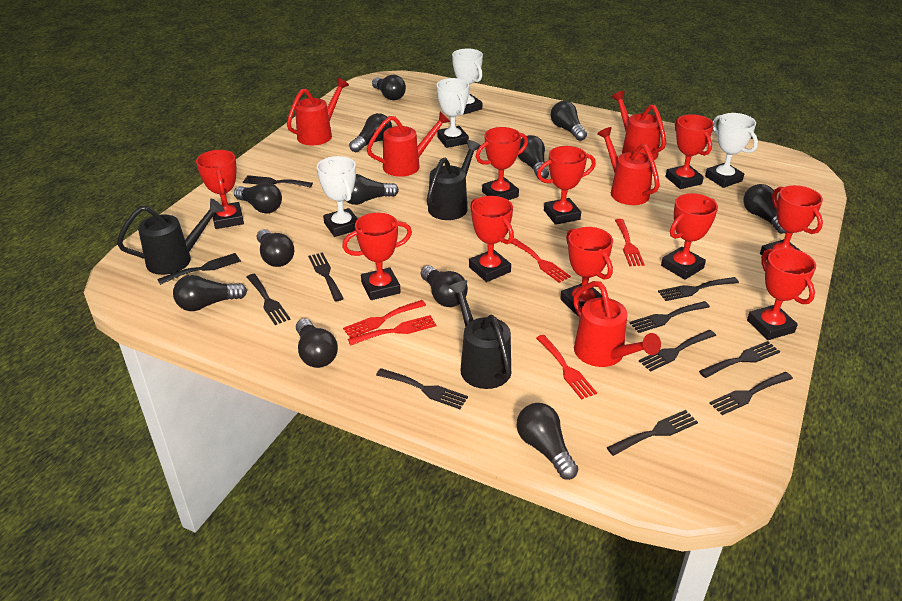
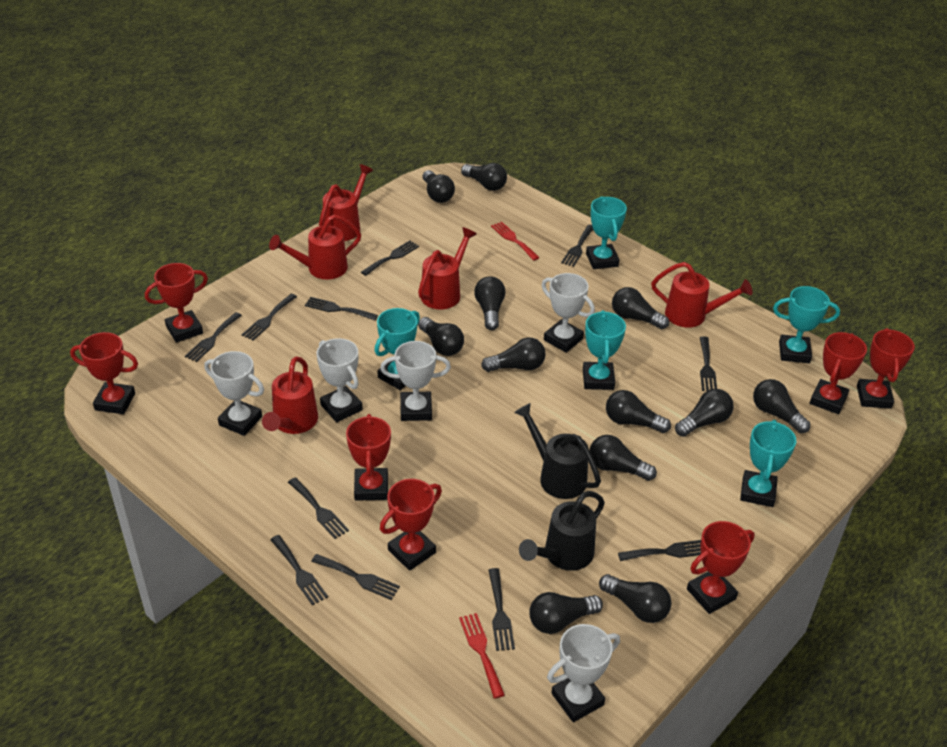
black watering can: 3 -> 2
red fork: 5 -> 2
red trophy: 10 -> 7
turquoise trophy: 0 -> 5
white trophy: 4 -> 5

